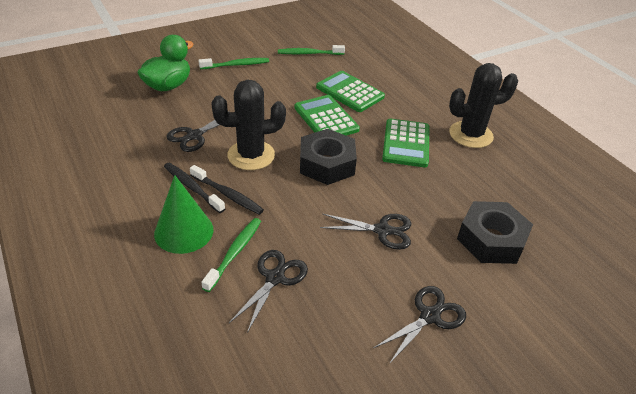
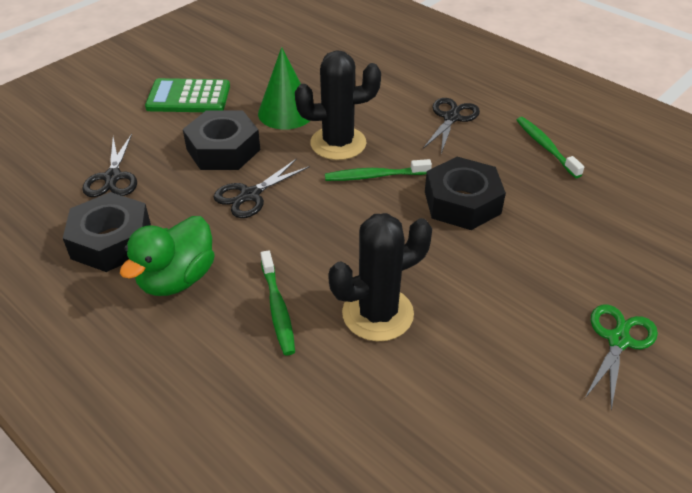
black nut: 2 -> 3
black scissors: 4 -> 3
black toothbrush: 2 -> 0
green calculator: 3 -> 1
green scissors: 0 -> 1

